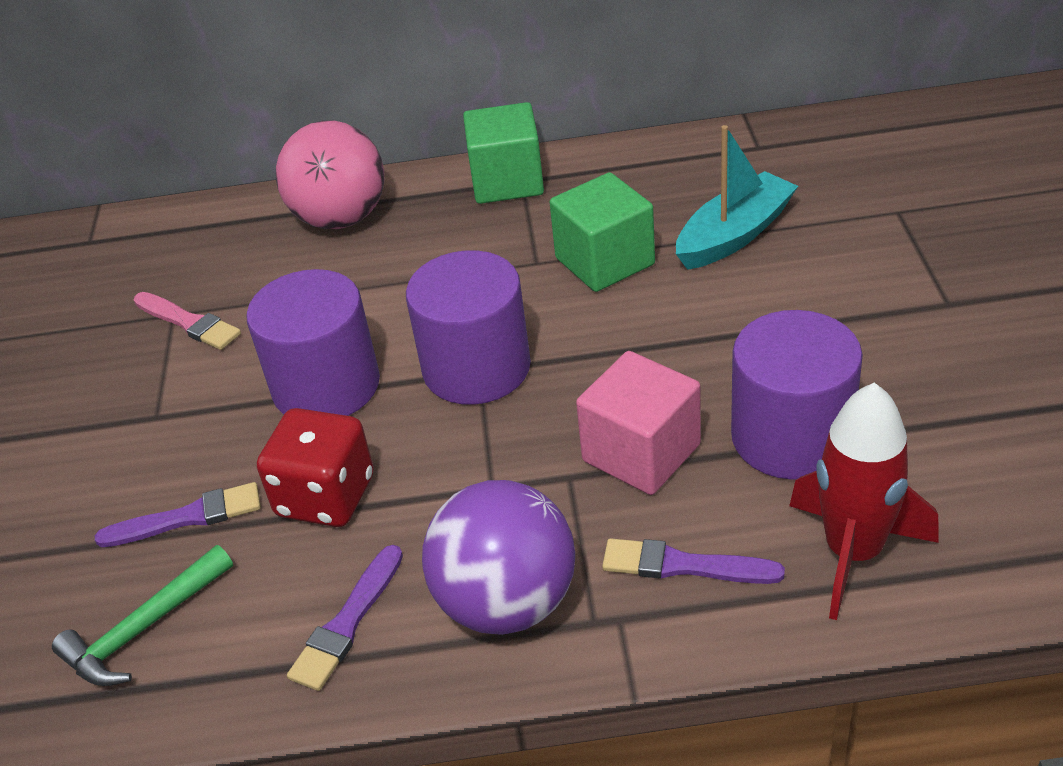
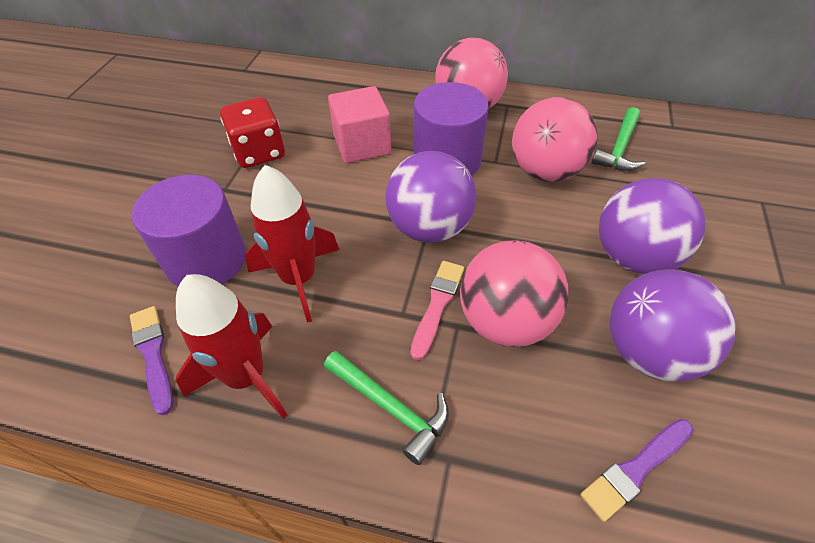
green cube: 2 -> 0
green hammer: 1 -> 2
pink ball: 1 -> 3
purple ball: 1 -> 3
purple brush: 3 -> 2
purple cylinder: 3 -> 2
red rocket: 1 -> 2
turquoise boat: 1 -> 0

